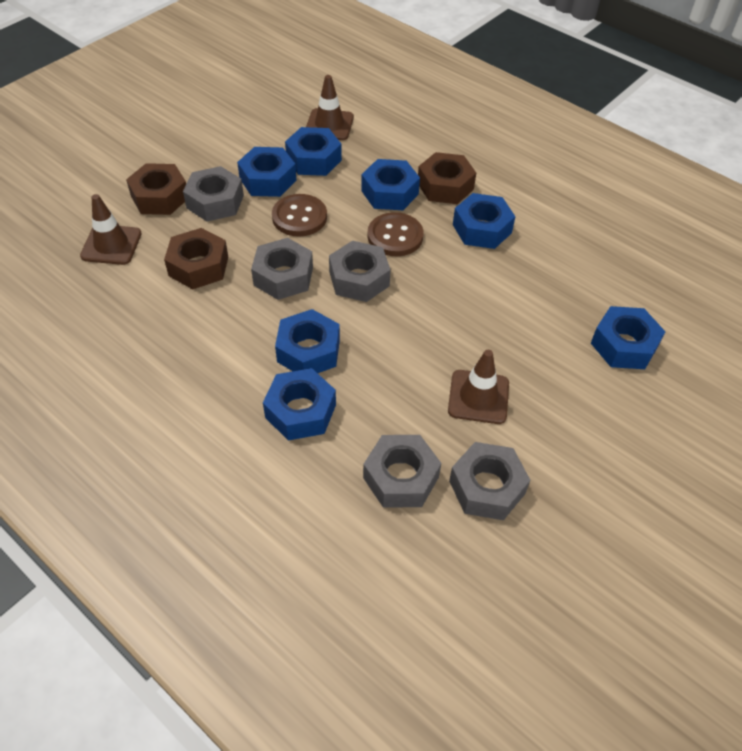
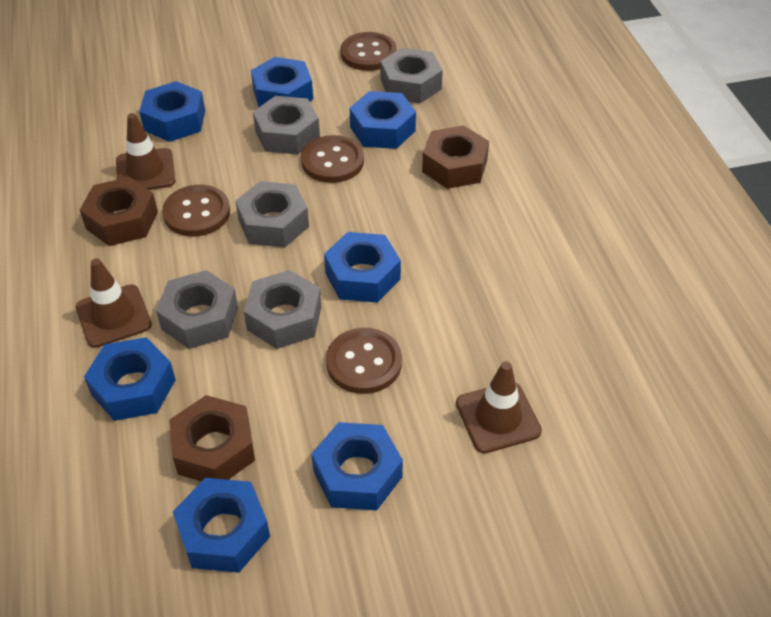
brown button: 2 -> 4

